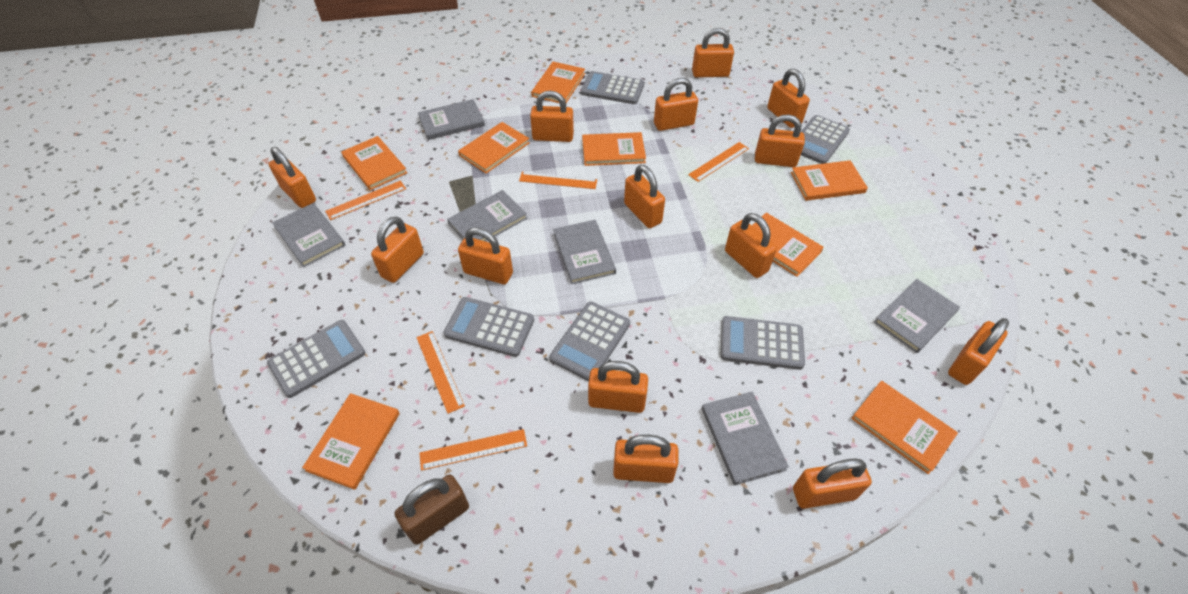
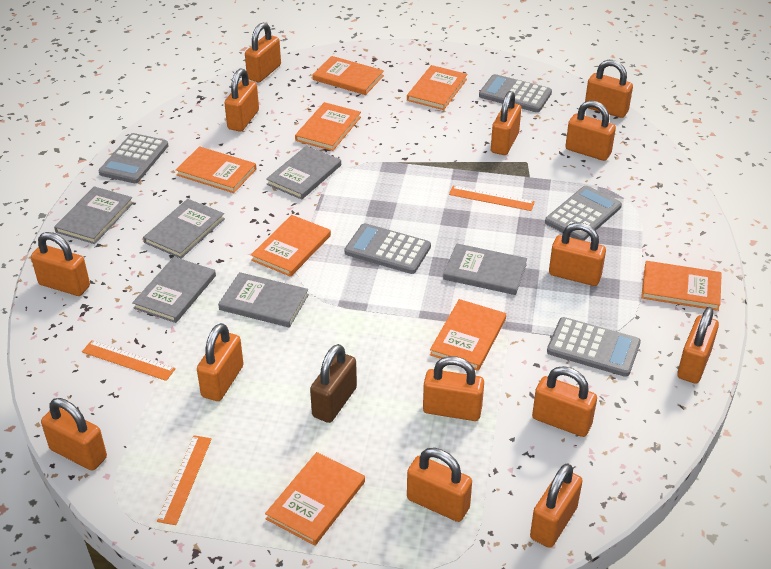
grey calculator: 6 -> 5
orange ruler: 5 -> 3

